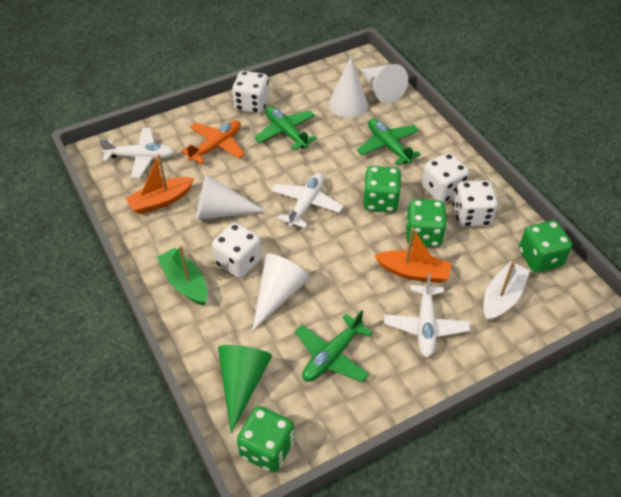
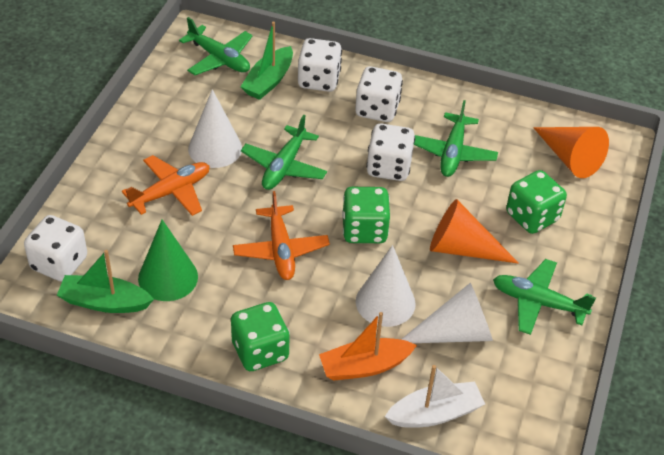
green boat: 1 -> 2
green dice: 4 -> 3
green plane: 3 -> 4
orange boat: 2 -> 1
orange cone: 0 -> 2
orange plane: 1 -> 2
white cone: 4 -> 3
white plane: 3 -> 0

